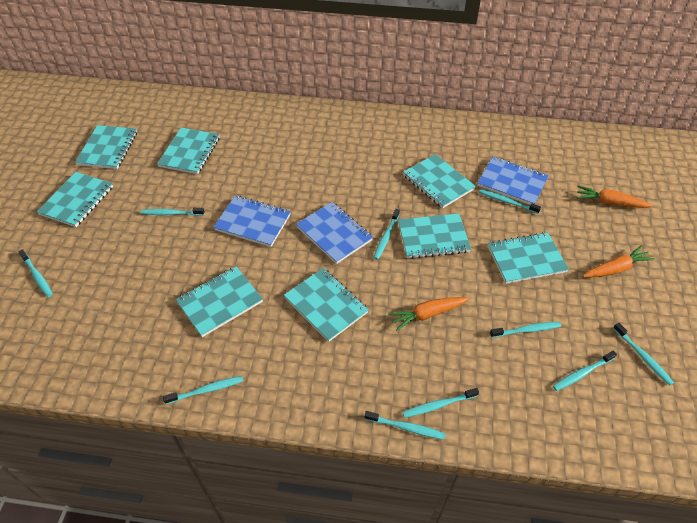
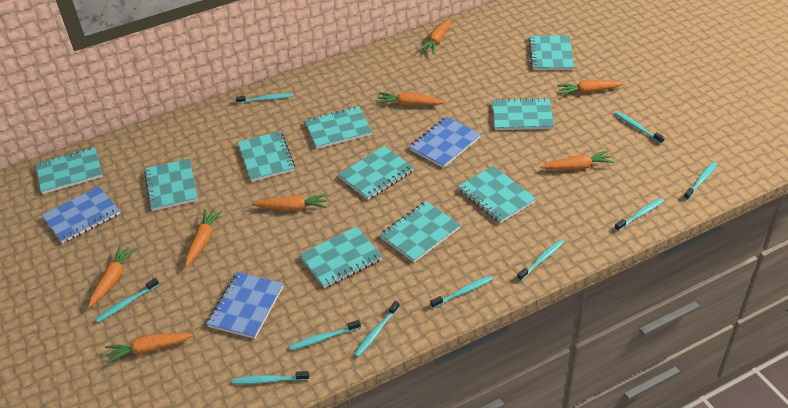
orange carrot: 3 -> 8
turquoise notebook: 8 -> 10

